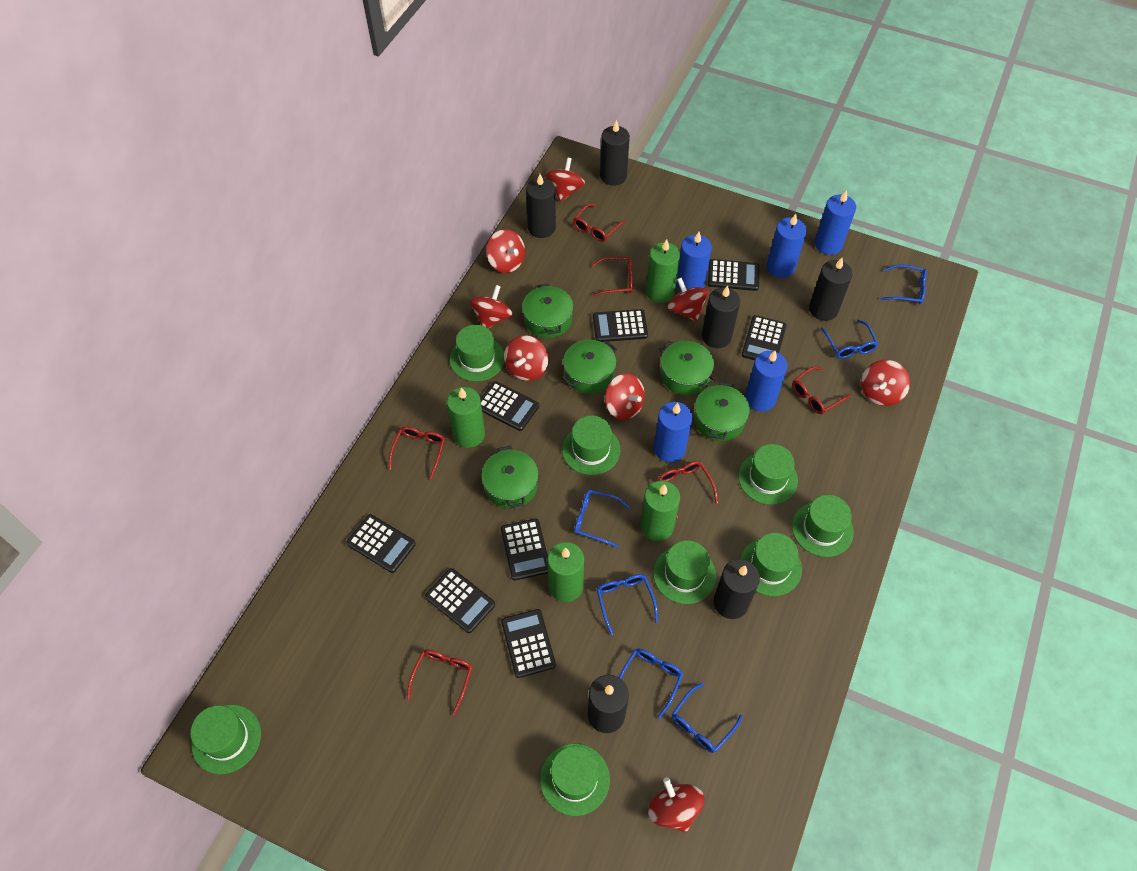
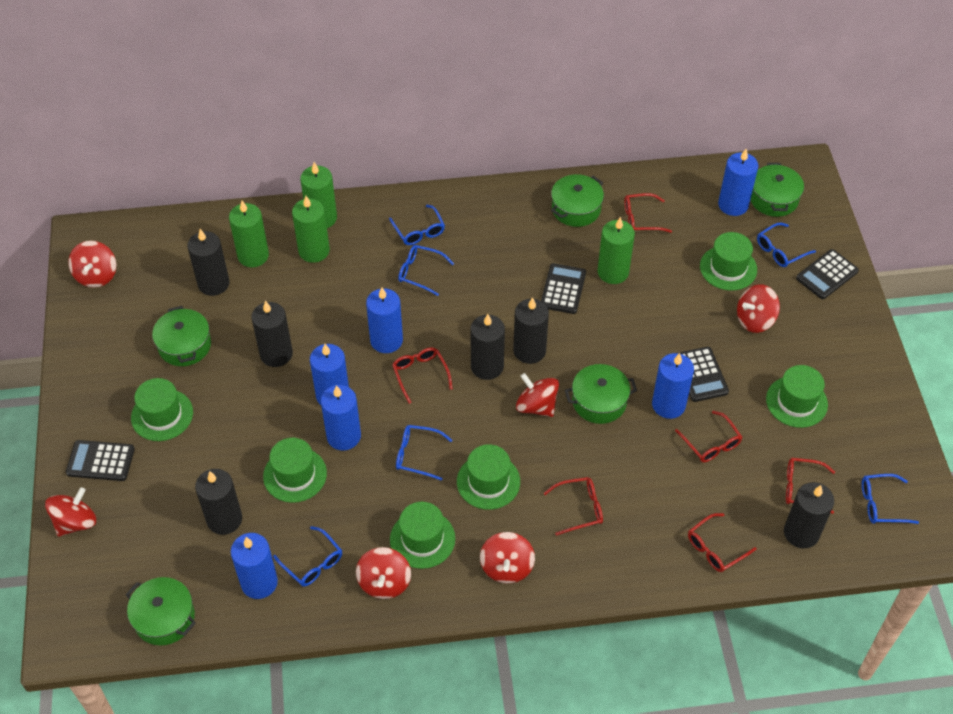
black calculator: 8 -> 4
blue candle: 5 -> 6
green hat: 8 -> 6
red spinning top: 8 -> 6

